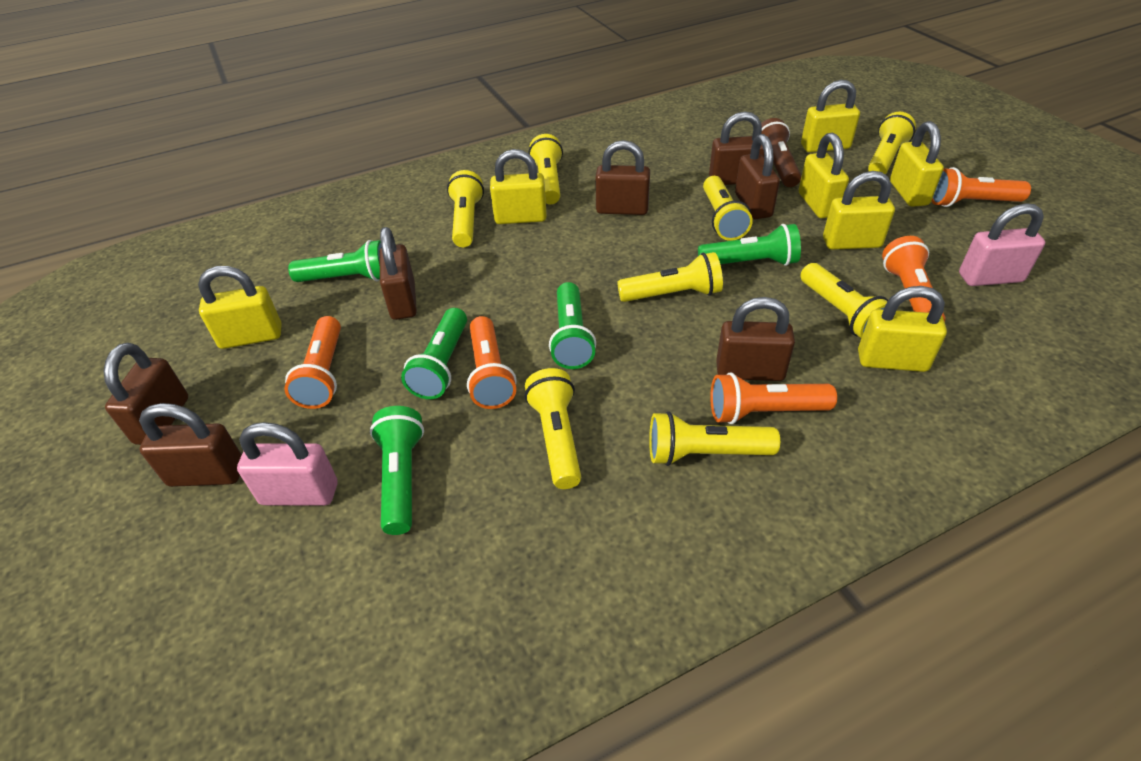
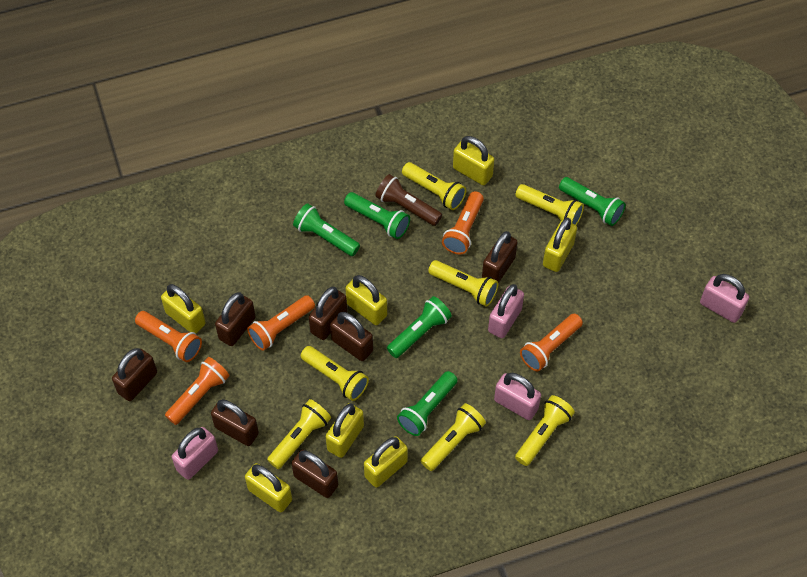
pink padlock: 2 -> 4
yellow flashlight: 8 -> 7

